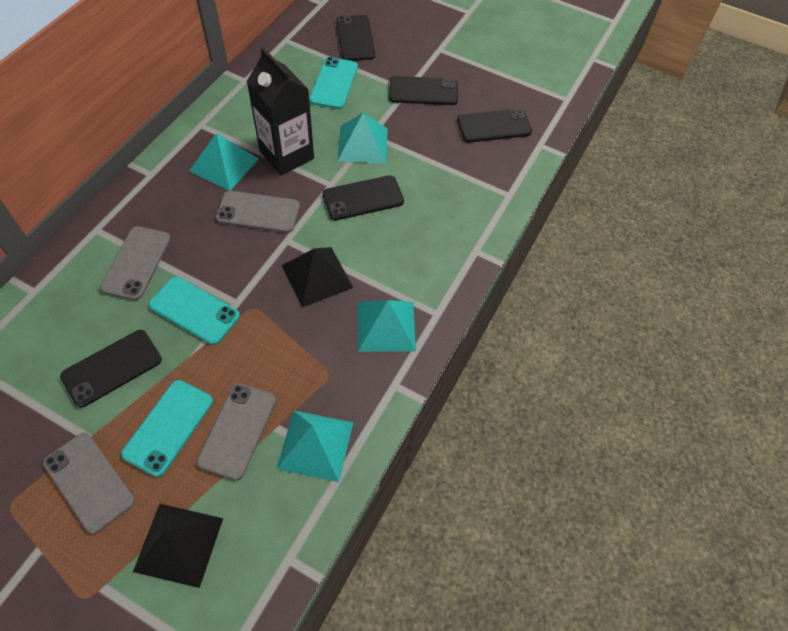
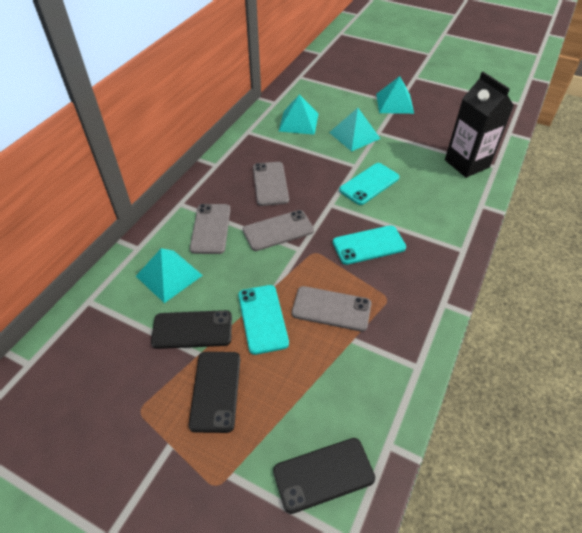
black phone: 5 -> 3
black pyramid: 2 -> 0

